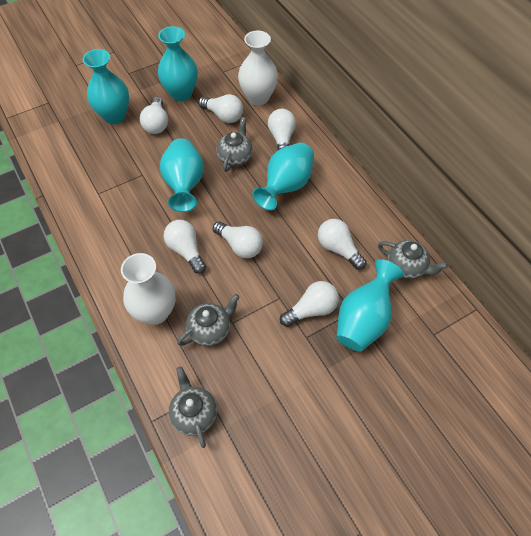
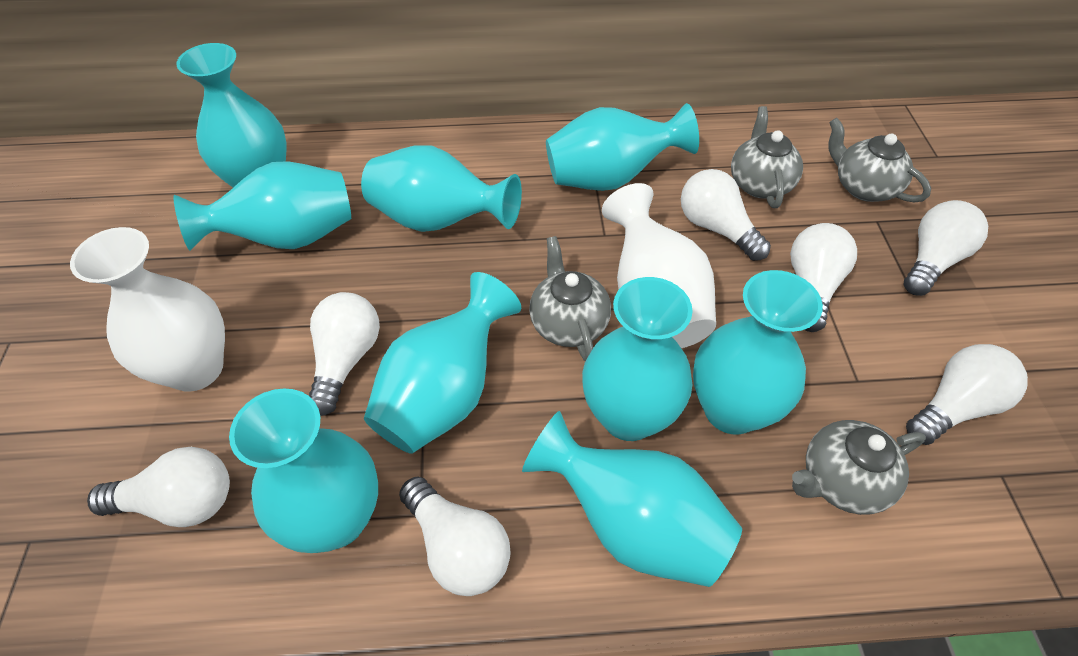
turquoise vase: 5 -> 9

